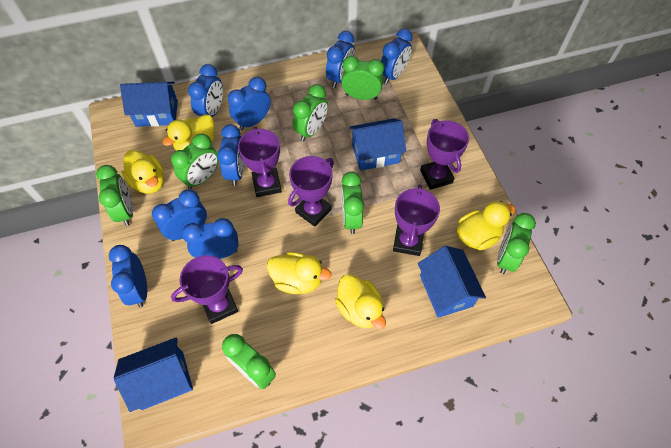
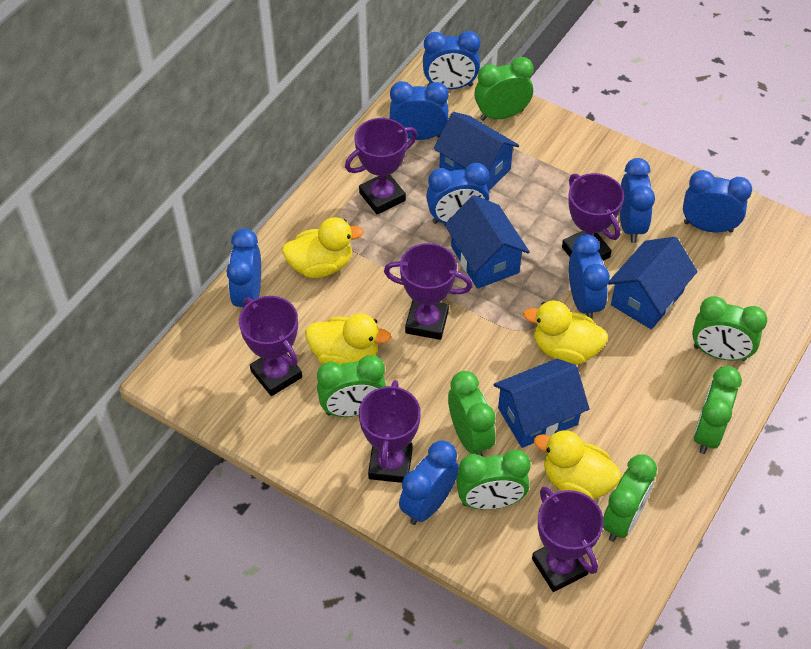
purple trophy: 5 -> 6
yellow duck: 5 -> 4

